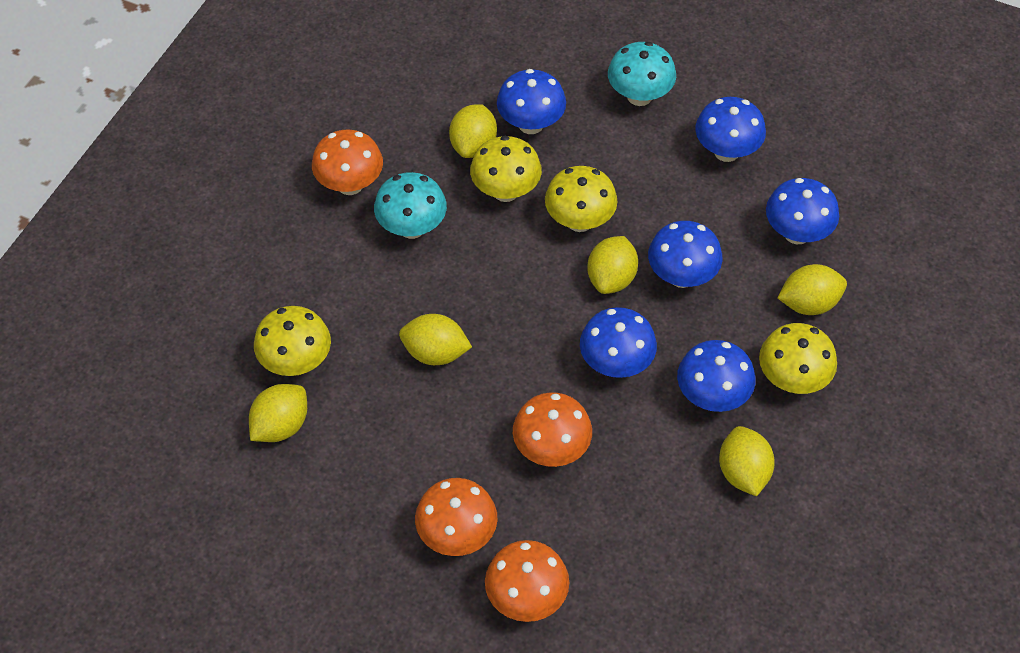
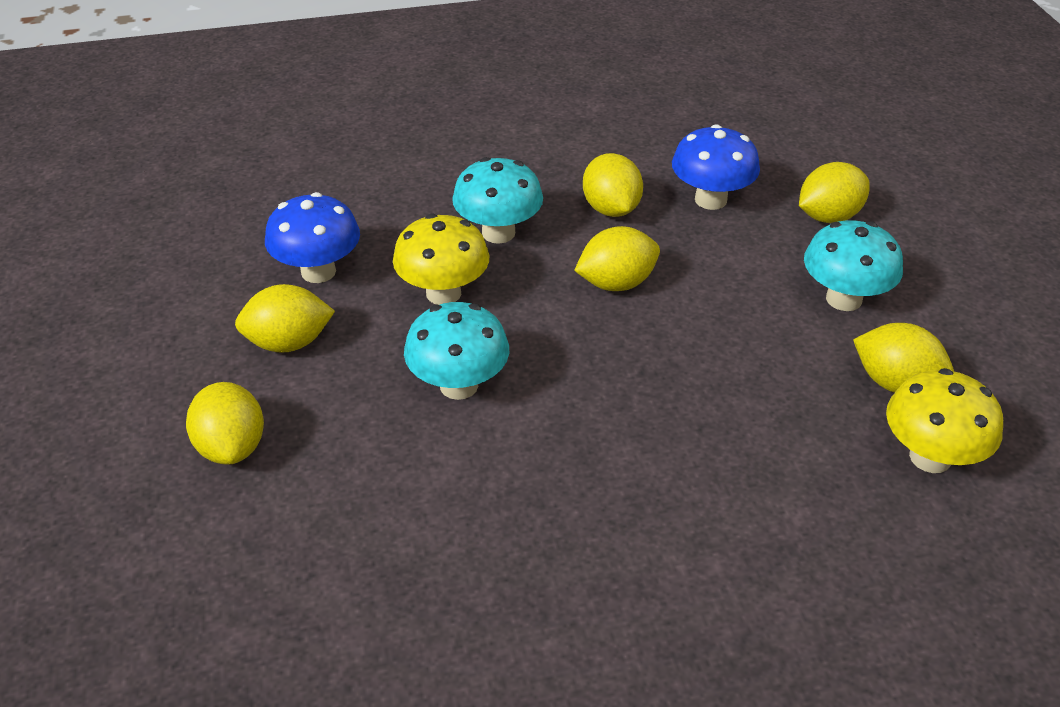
blue mushroom: 6 -> 2
orange mushroom: 4 -> 0
turquoise mushroom: 2 -> 3
yellow mushroom: 4 -> 2

